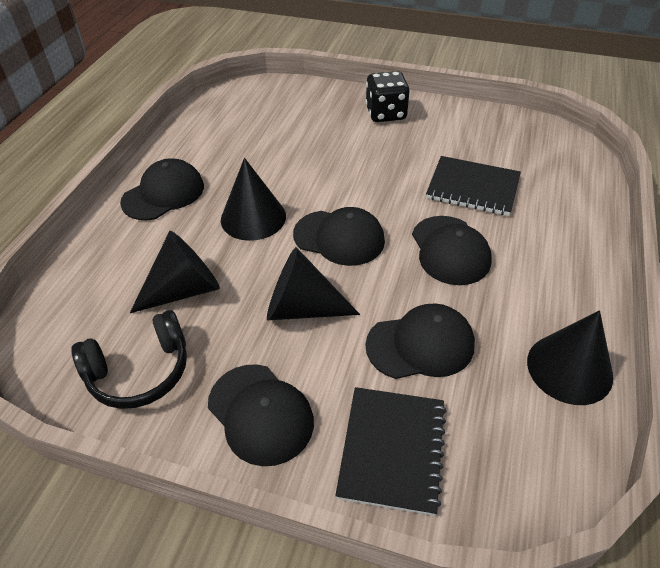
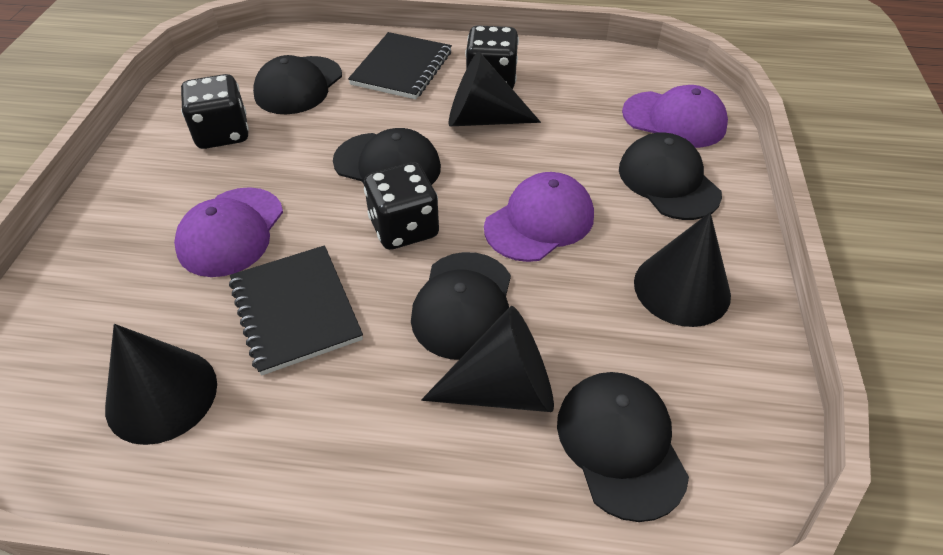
black dice: 1 -> 3
black headphones: 1 -> 0
purple cap: 0 -> 3

